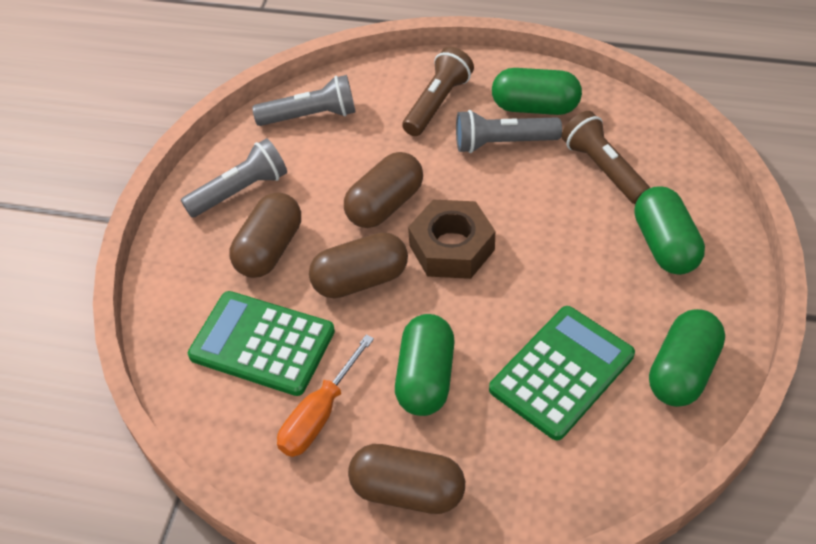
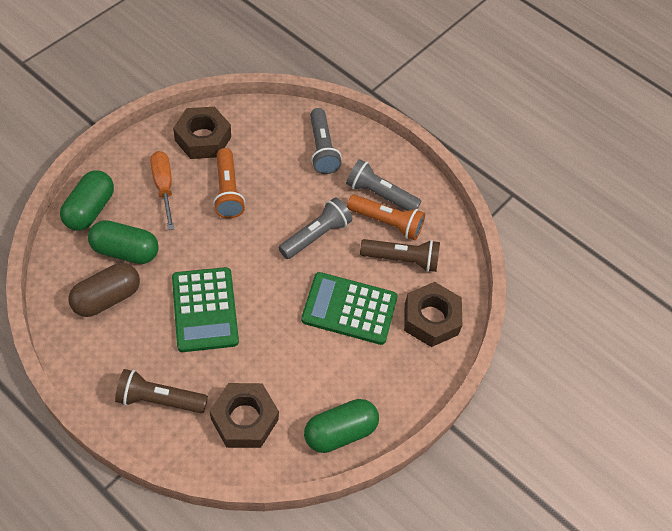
brown capsule: 4 -> 1
brown nut: 1 -> 3
green capsule: 4 -> 3
orange flashlight: 0 -> 2

